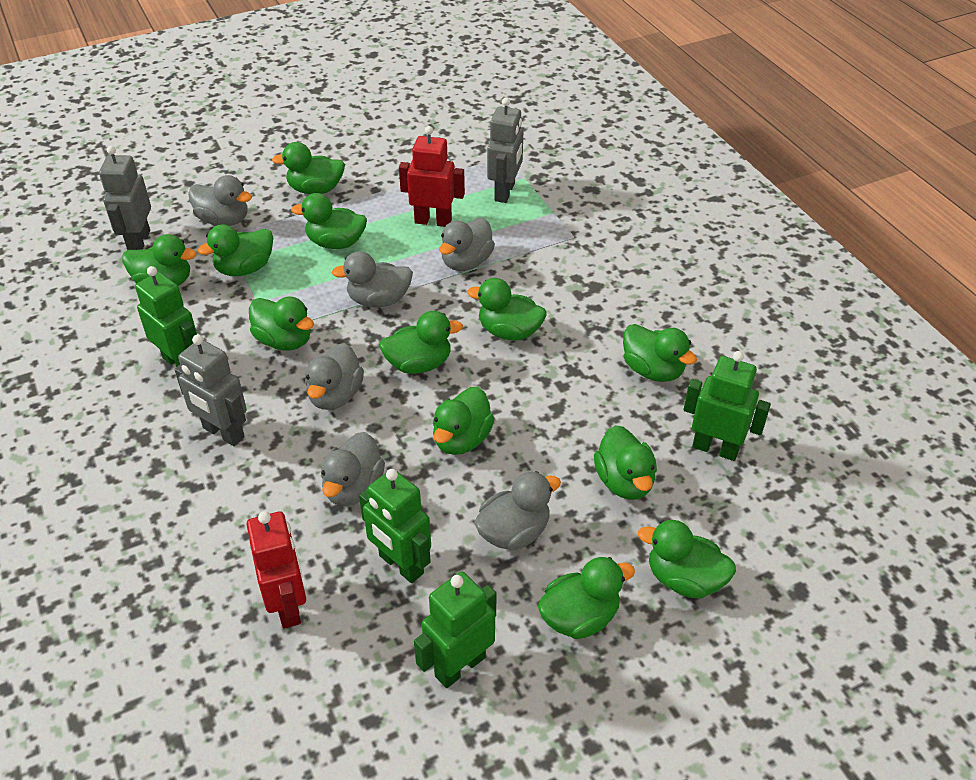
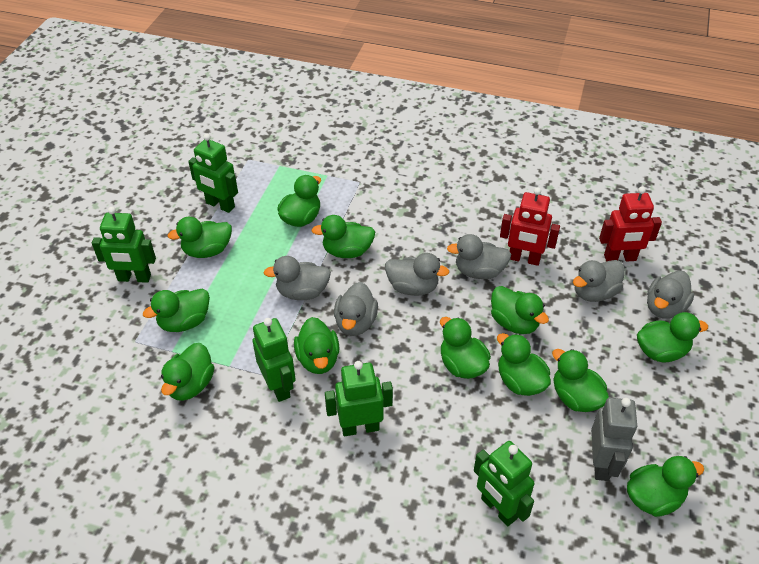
green robot: 4 -> 5
grey robot: 3 -> 1

